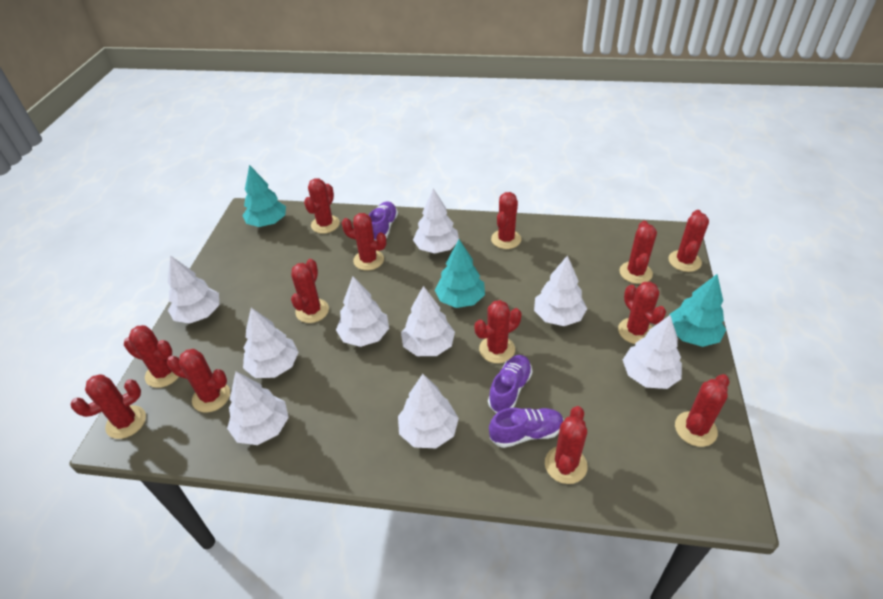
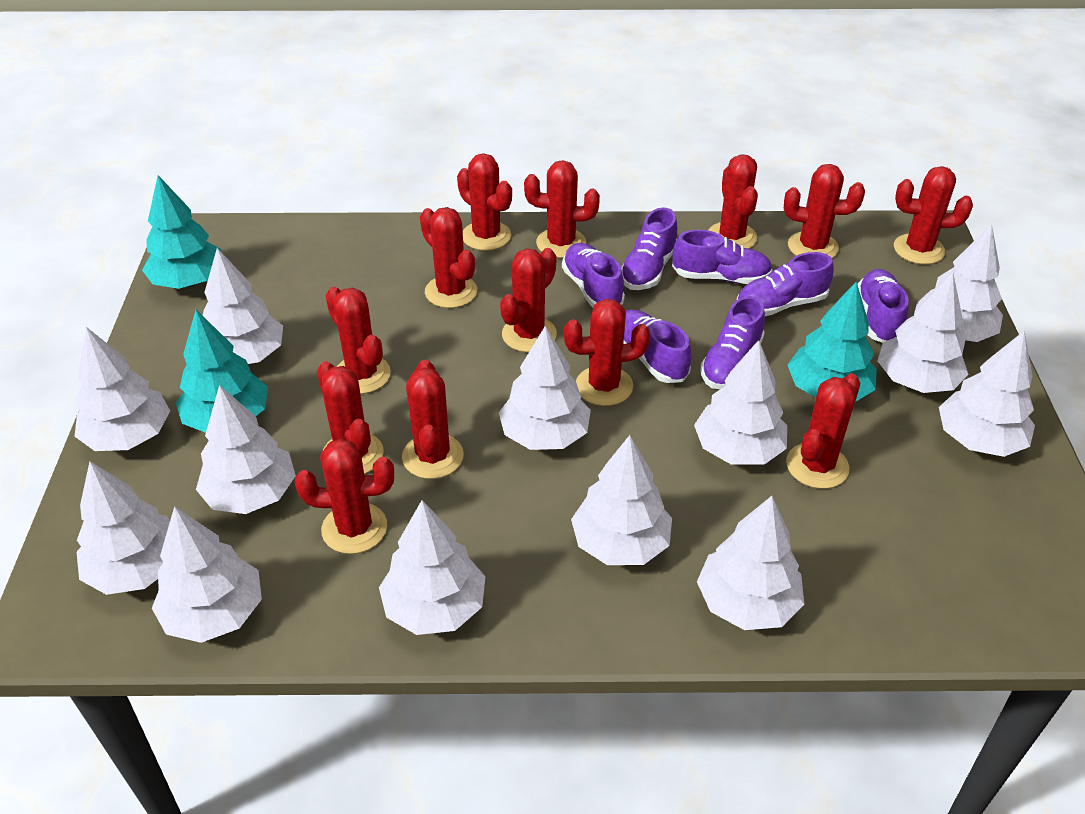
purple shoe: 3 -> 7
white tree: 9 -> 13

